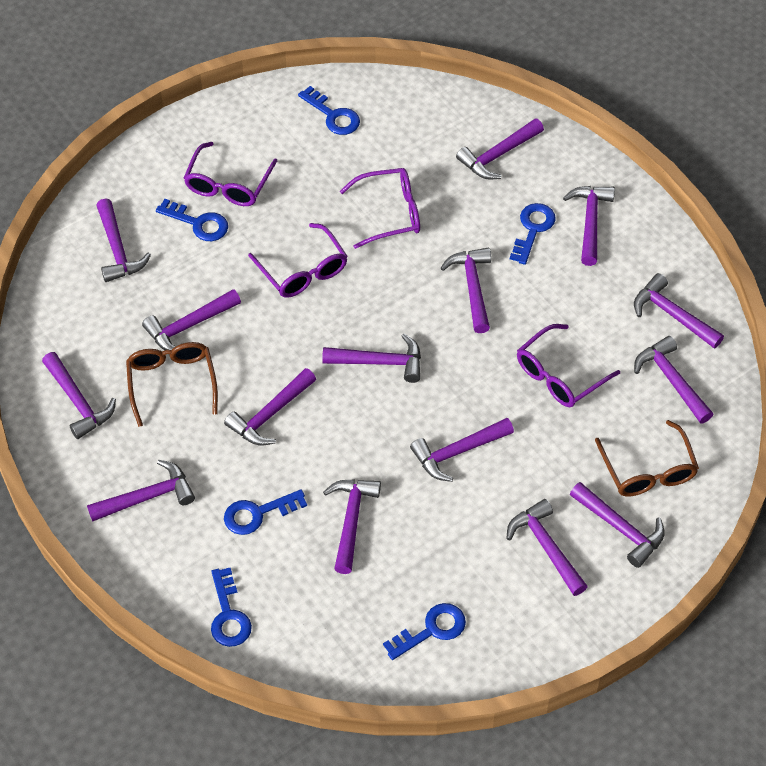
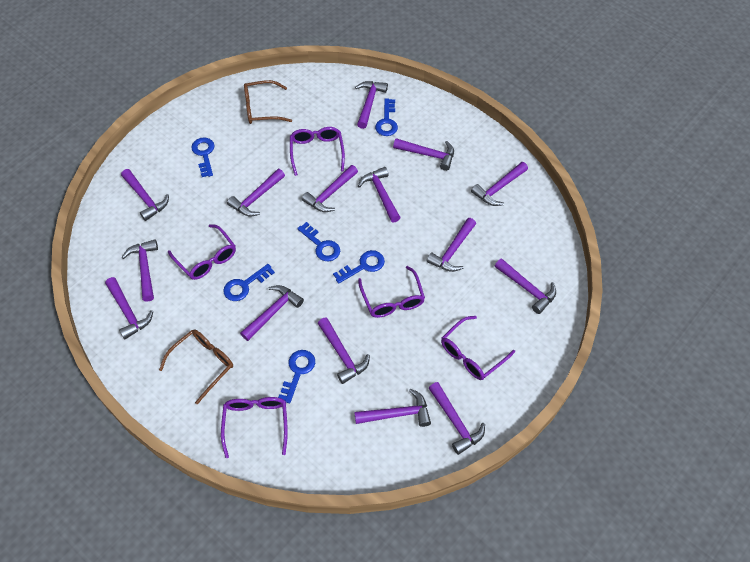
purple glasses: 4 -> 5

